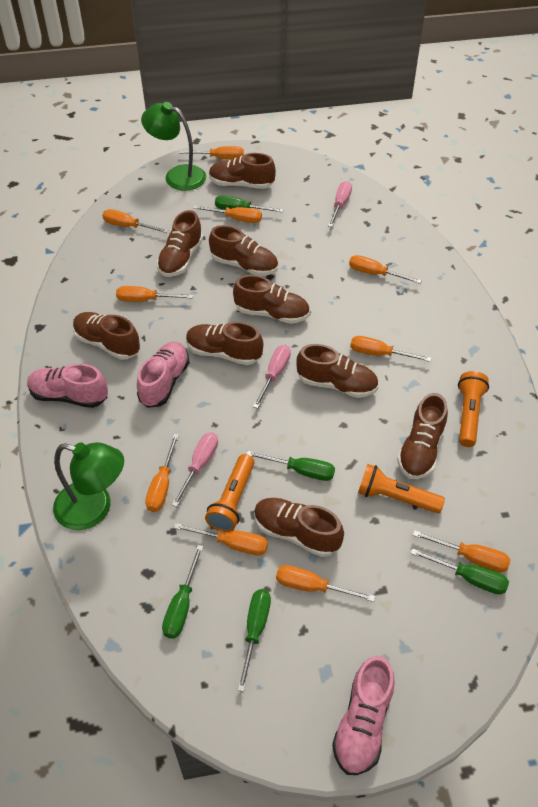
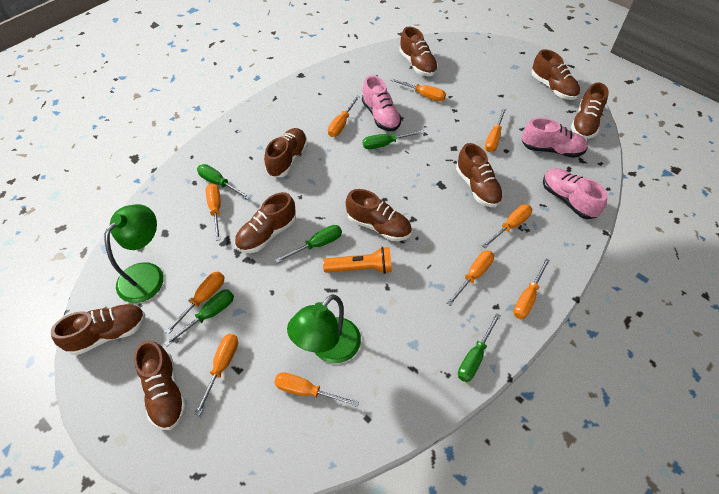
orange flashlight: 3 -> 1
pink screwdriver: 3 -> 0

